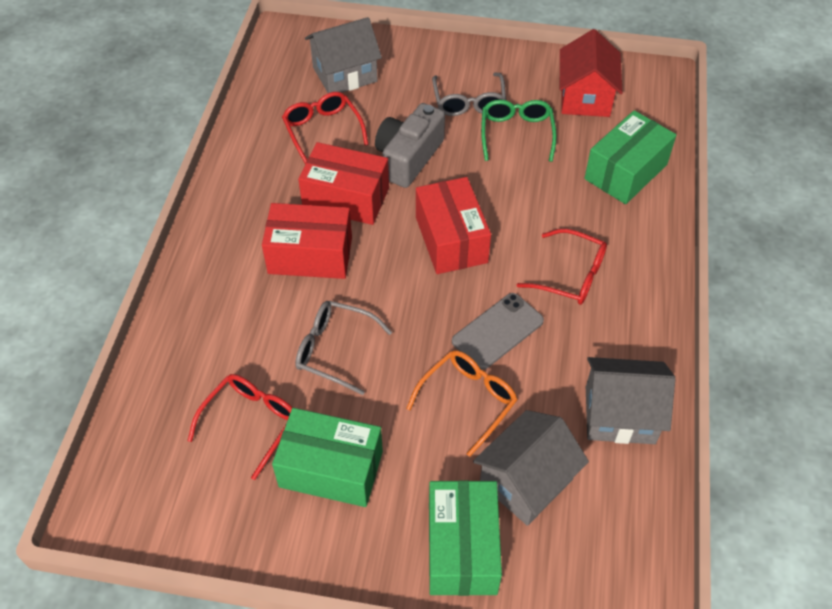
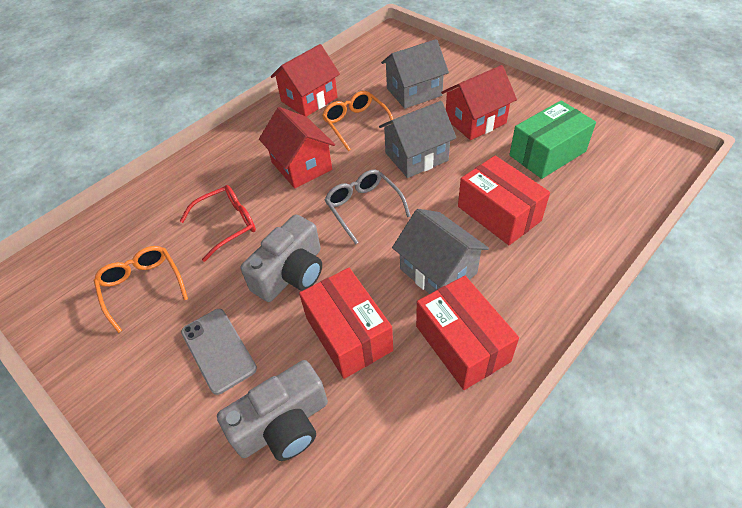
green box: 3 -> 1
green glasses: 1 -> 0
grey camera: 1 -> 2
grey glasses: 2 -> 1
orange glasses: 1 -> 2
red glasses: 3 -> 1
red house: 1 -> 3

